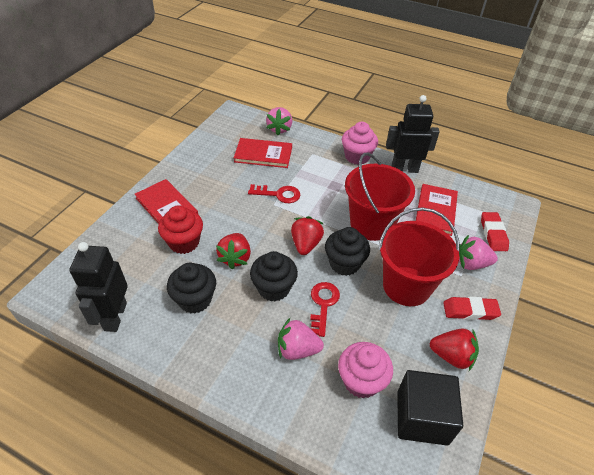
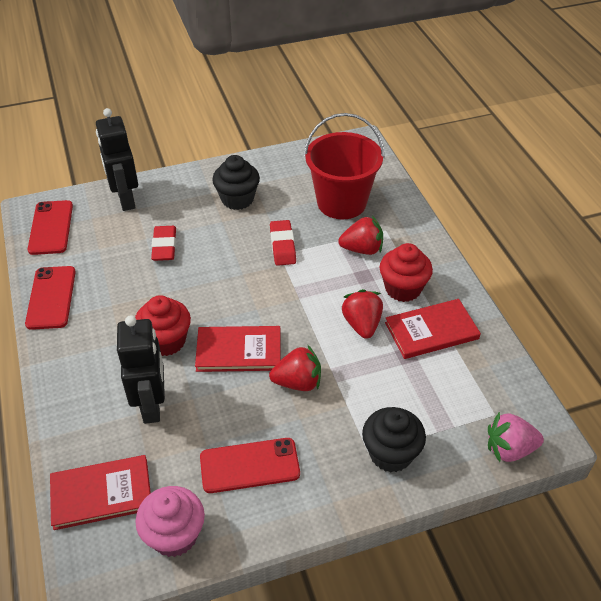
black cube: 1 -> 0
black cupcake: 3 -> 2
pink cupcake: 2 -> 1
pink strawberry: 3 -> 1
red bucket: 2 -> 1
red cupcake: 1 -> 2
red key: 2 -> 0
red phone: 0 -> 3

